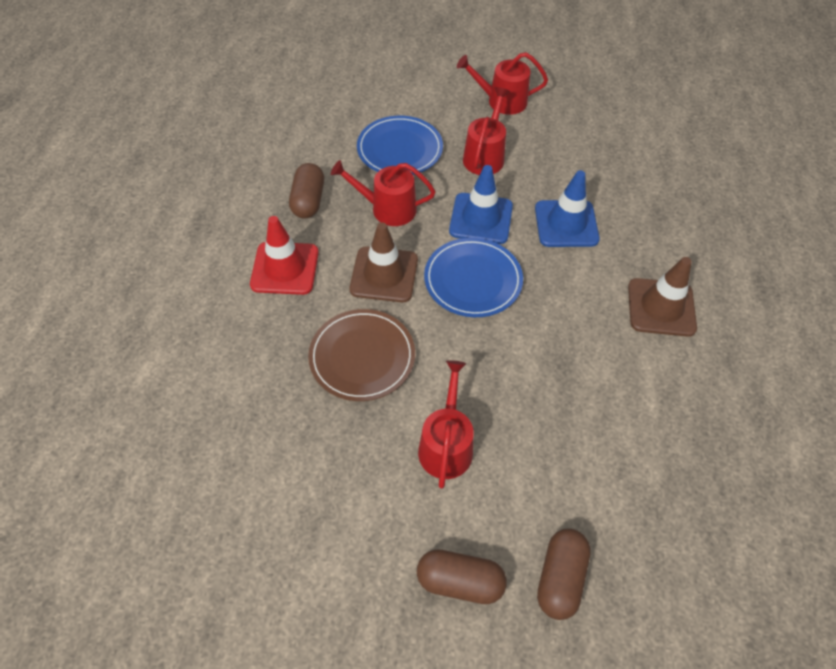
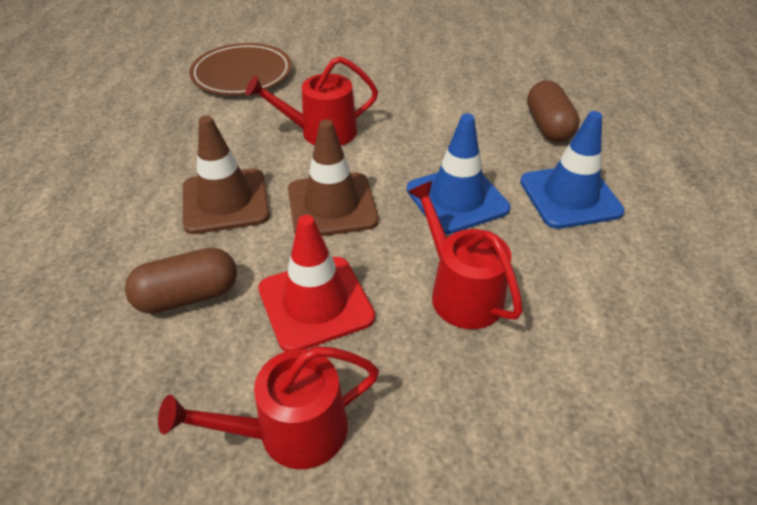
blue plate: 2 -> 0
brown capsule: 3 -> 2
red watering can: 4 -> 3

